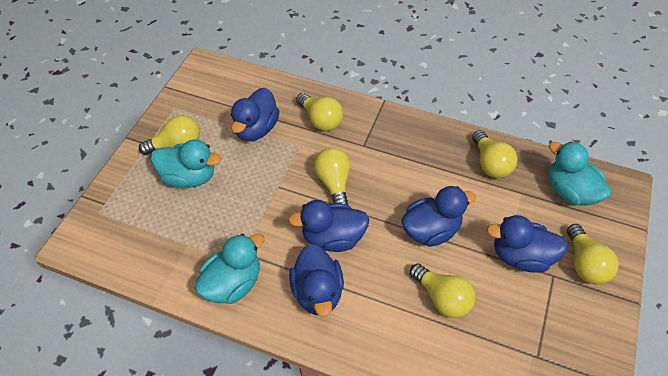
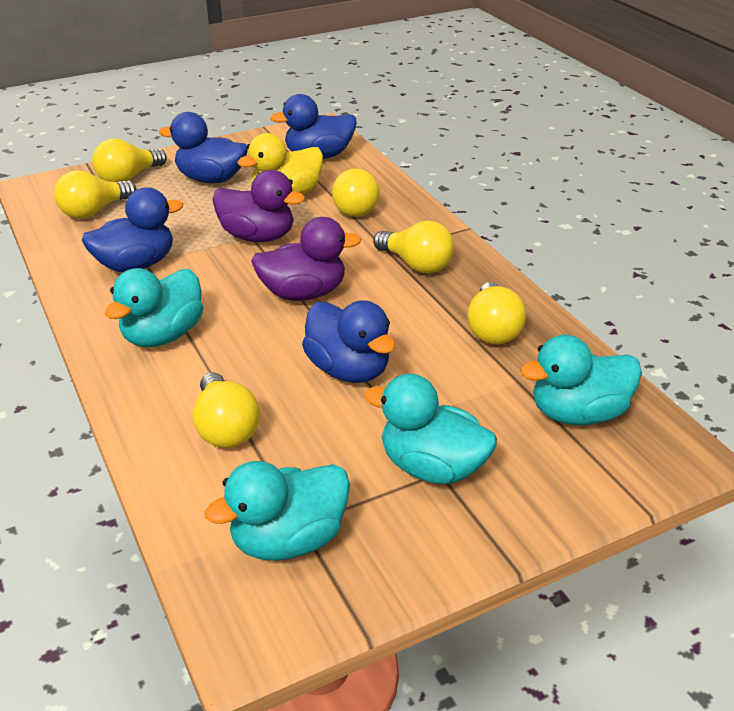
blue duck: 5 -> 4
purple duck: 0 -> 2
turquoise duck: 3 -> 4
yellow duck: 0 -> 1

